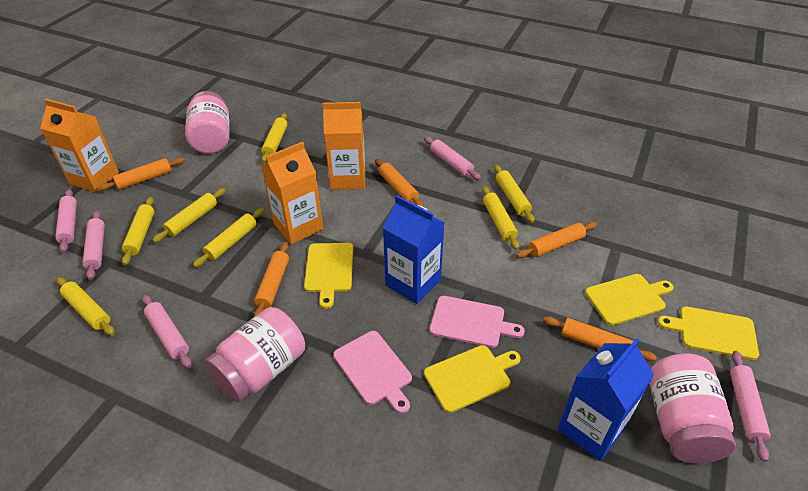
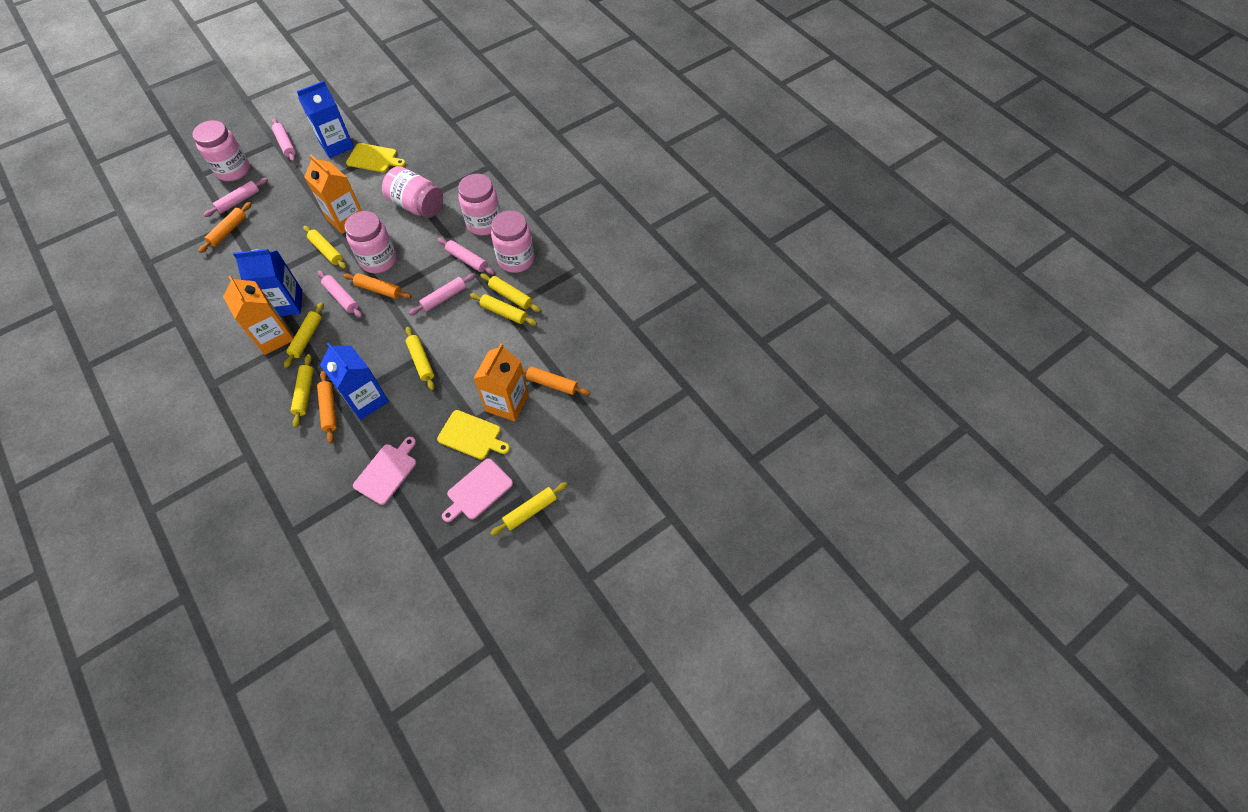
blue carton: 2 -> 3
orange rolling pin: 5 -> 4
pink jar: 3 -> 5
yellow cutting board: 4 -> 2

